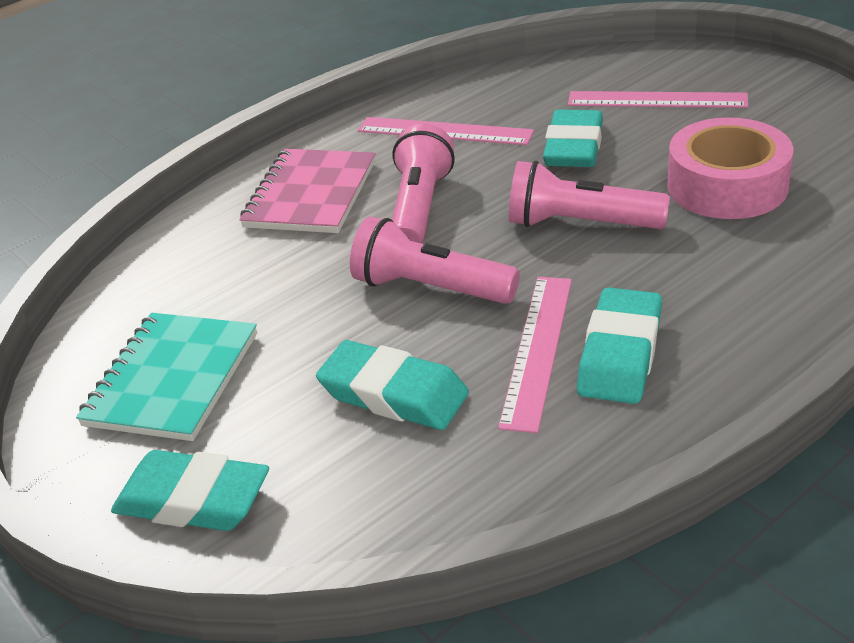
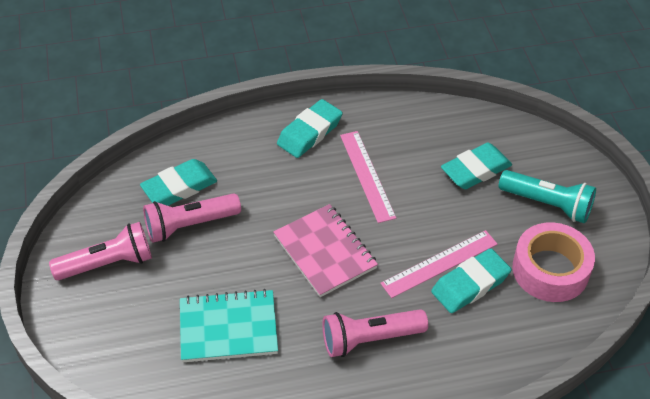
pink ruler: 3 -> 2
turquoise flashlight: 0 -> 1

